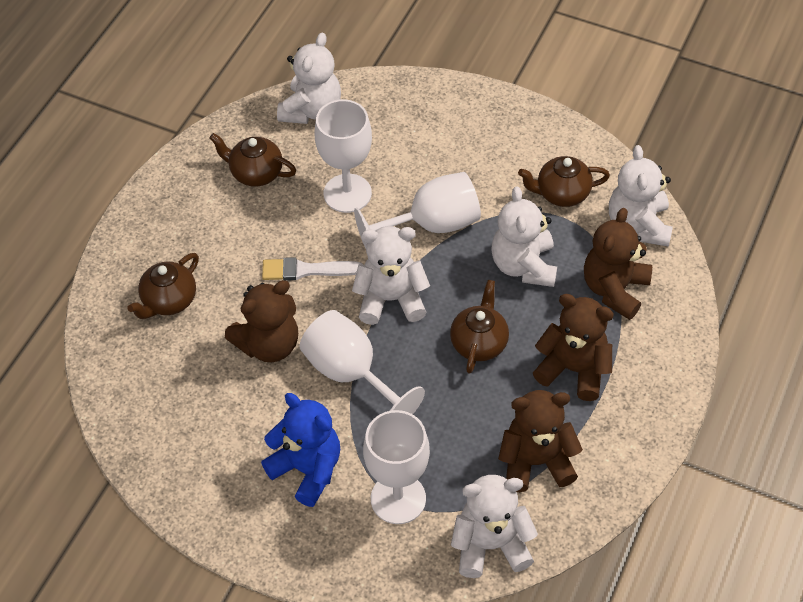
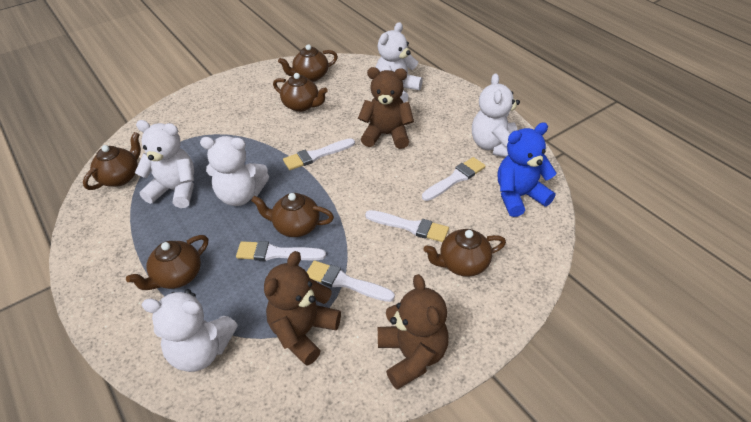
brown teapot: 4 -> 6
brown teddy bear: 4 -> 3
white brush: 1 -> 5
white goblet: 4 -> 0

